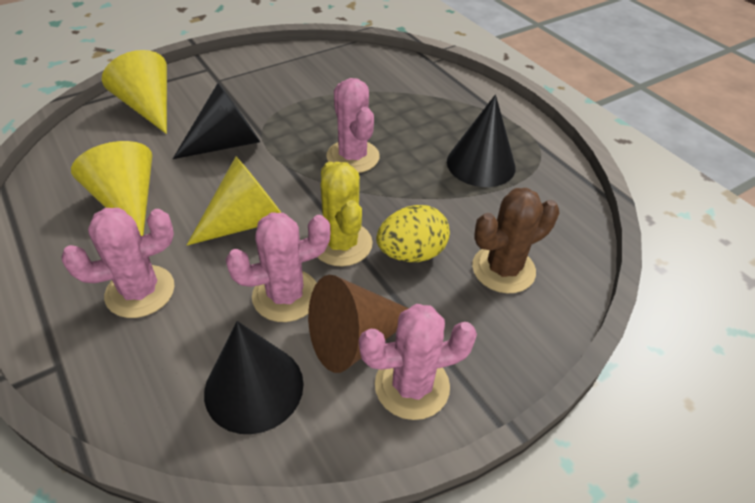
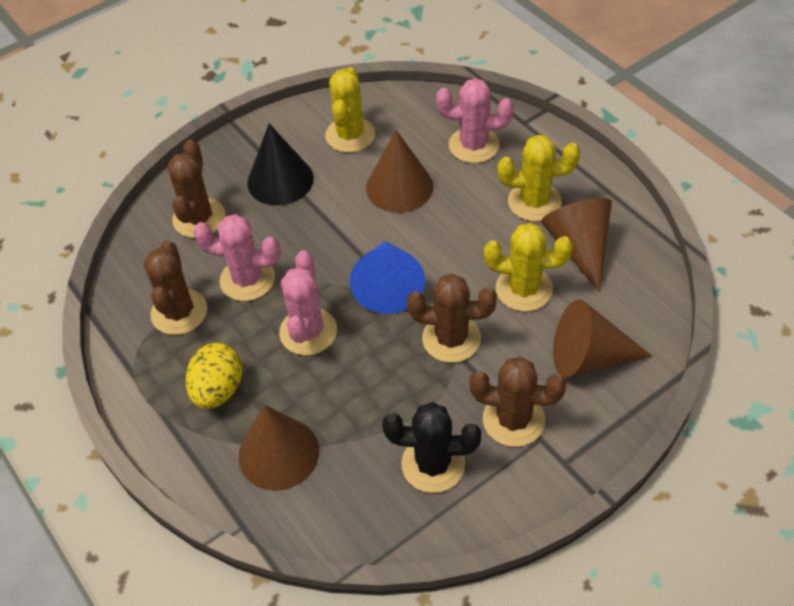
black cactus: 0 -> 1
black cone: 3 -> 1
blue cone: 0 -> 1
brown cactus: 1 -> 4
brown cone: 1 -> 4
pink cactus: 4 -> 3
yellow cactus: 1 -> 3
yellow cone: 3 -> 0

